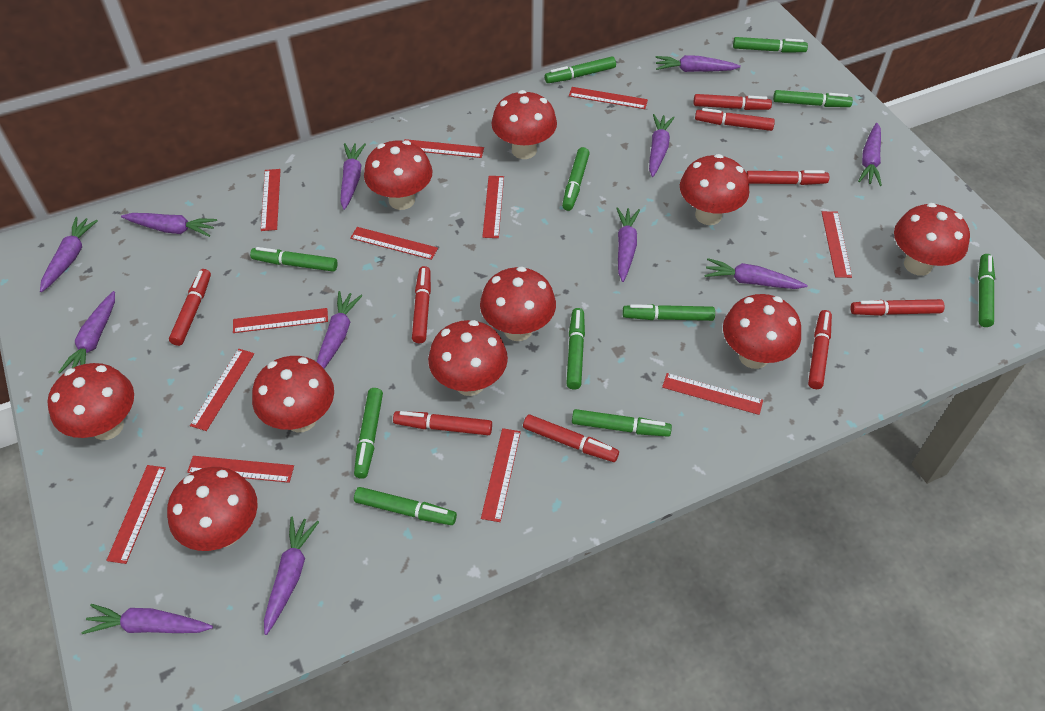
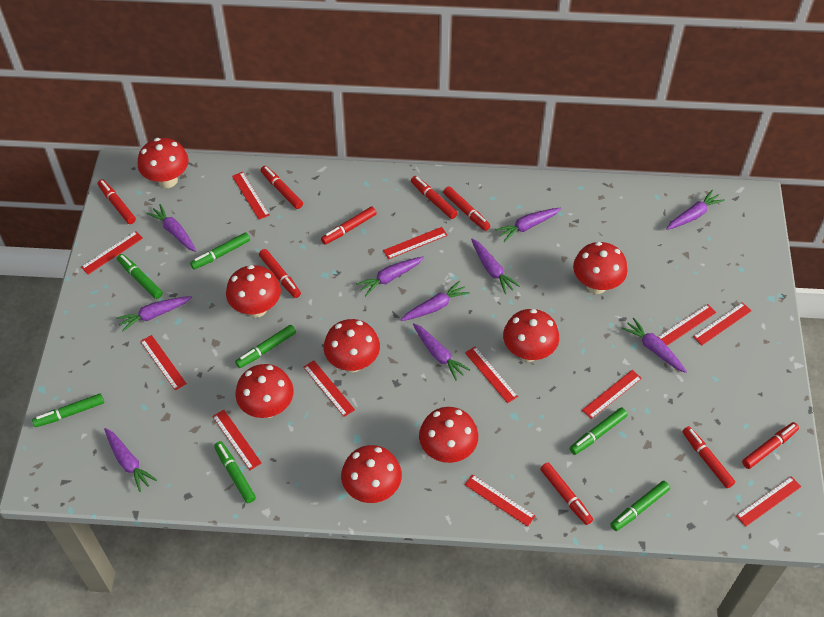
green marker: 11 -> 7
purple carrot: 12 -> 10
red mushroom: 10 -> 8

